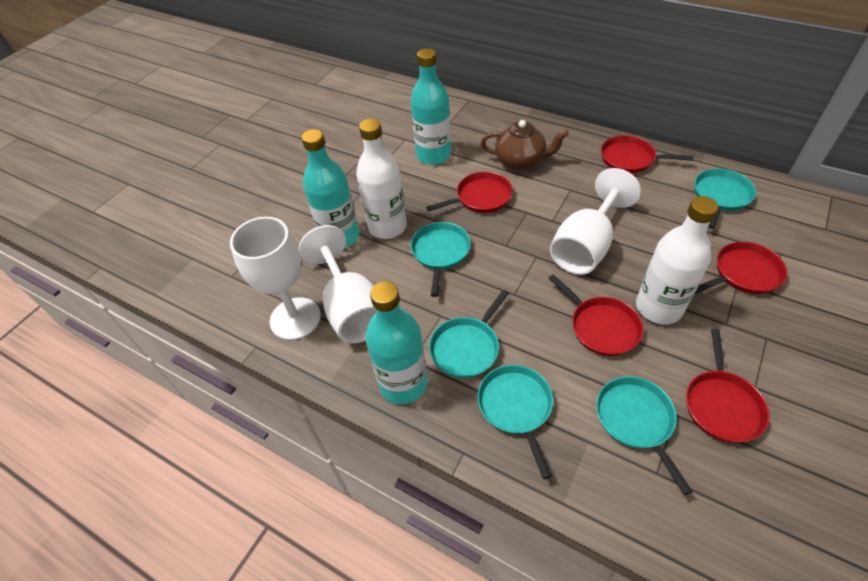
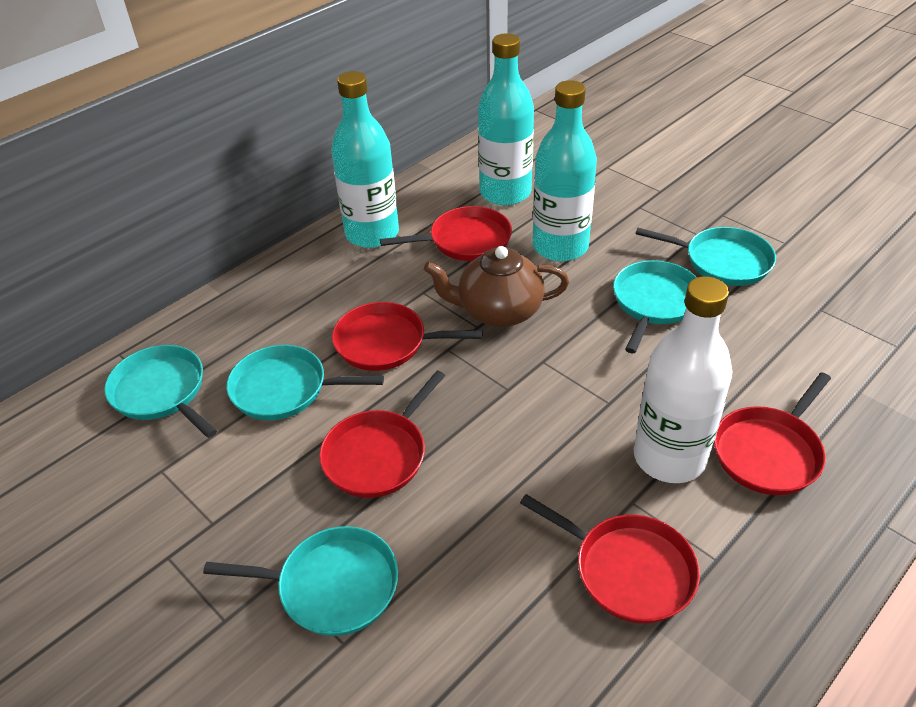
white bottle: 2 -> 1
white goblet: 3 -> 0

